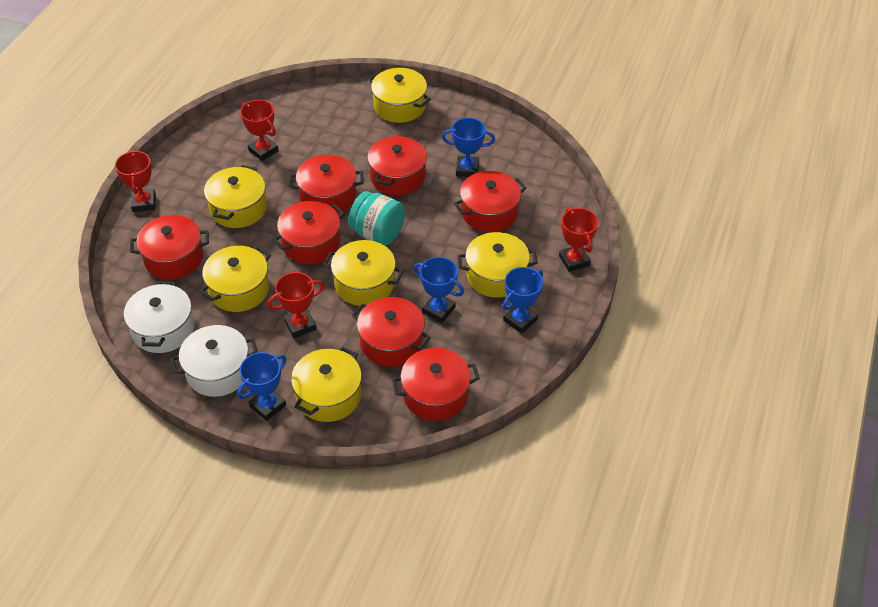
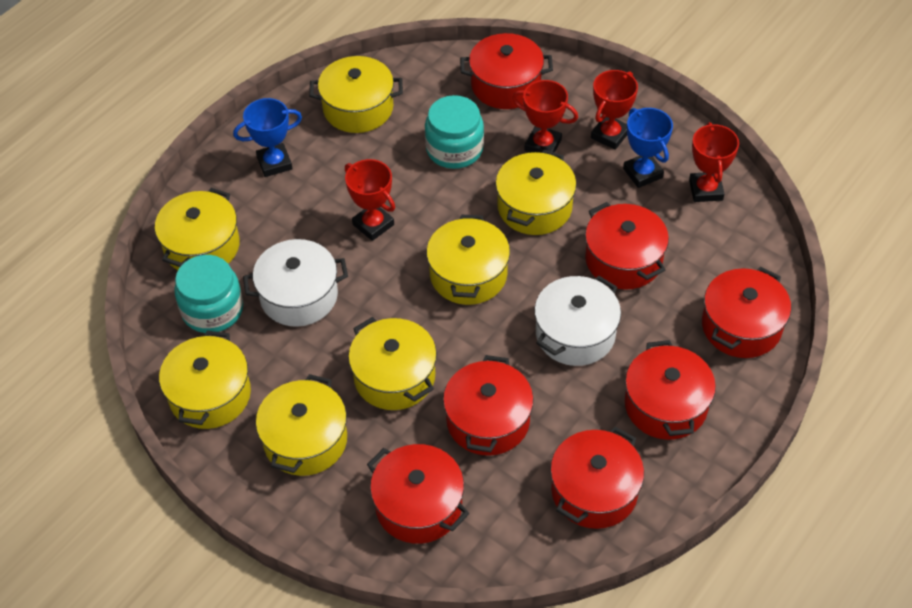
blue trophy: 4 -> 2
turquoise jar: 1 -> 2
yellow pot: 6 -> 7

